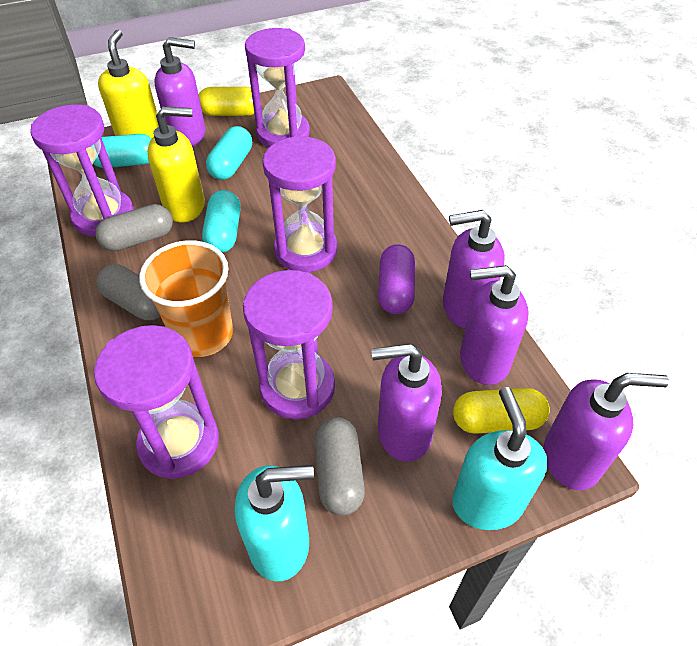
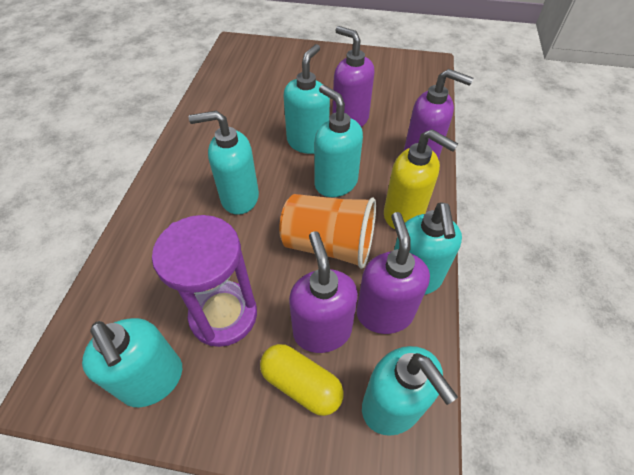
grey capsule: 3 -> 0
purple capsule: 1 -> 0
purple hourglass: 5 -> 1
purple soap dispenser: 5 -> 4
turquoise capsule: 3 -> 0
turquoise soap dispenser: 2 -> 6
yellow capsule: 2 -> 1
yellow soap dispenser: 2 -> 1

